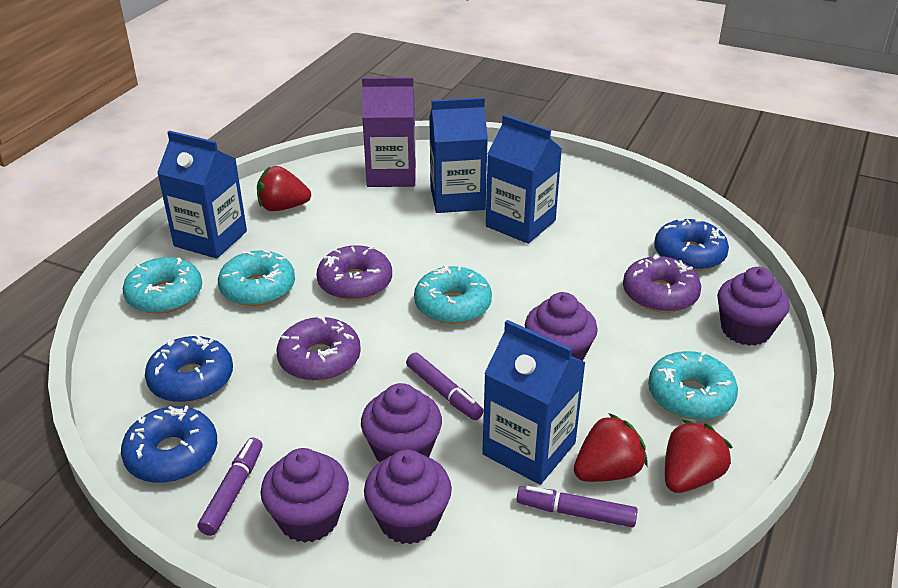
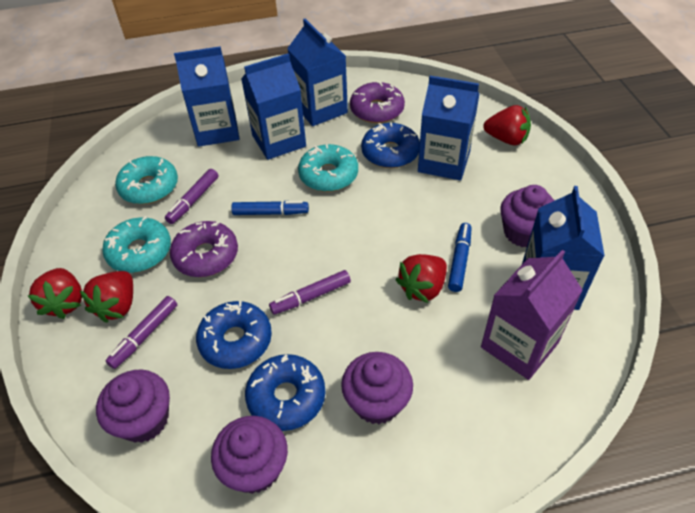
blue carton: 4 -> 5
blue marker: 0 -> 2
purple cupcake: 5 -> 4
purple donut: 3 -> 2
red strawberry: 3 -> 4
turquoise donut: 4 -> 3

